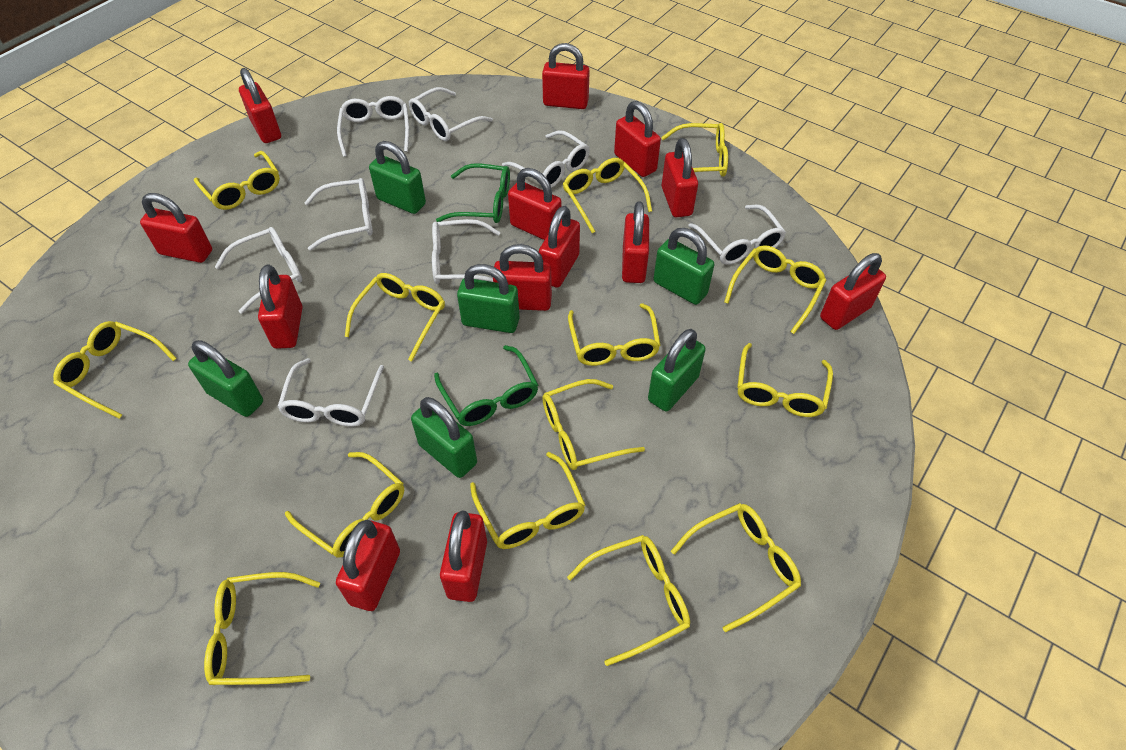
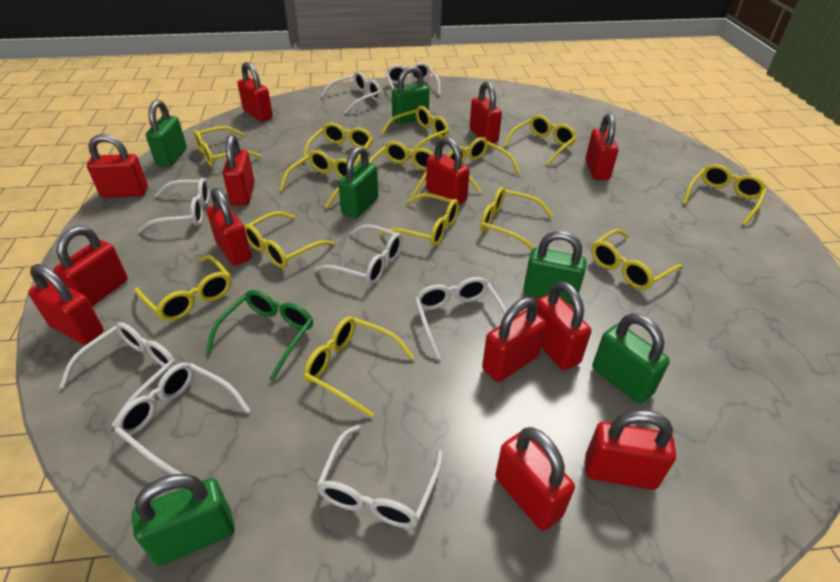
green glasses: 2 -> 1

